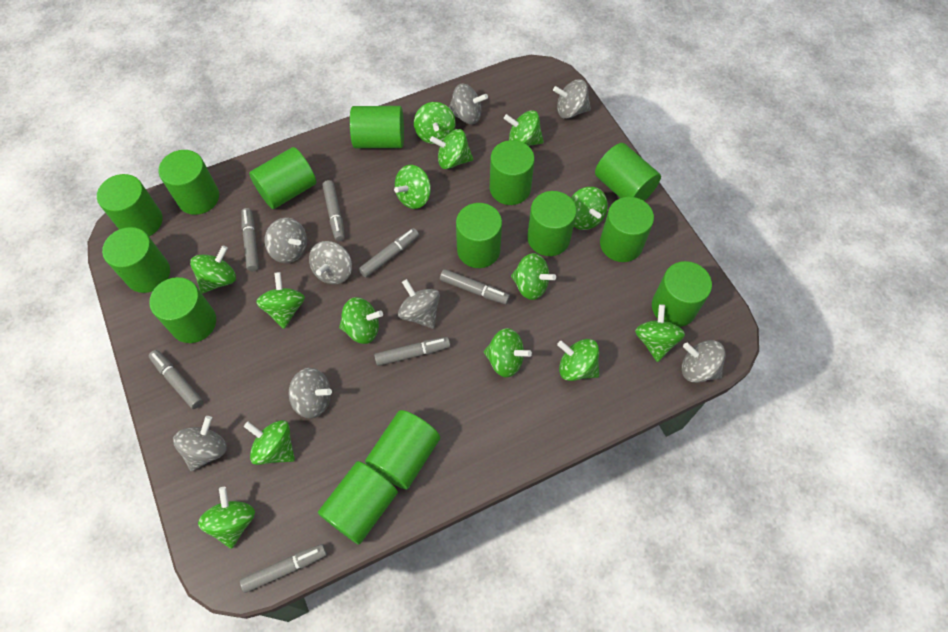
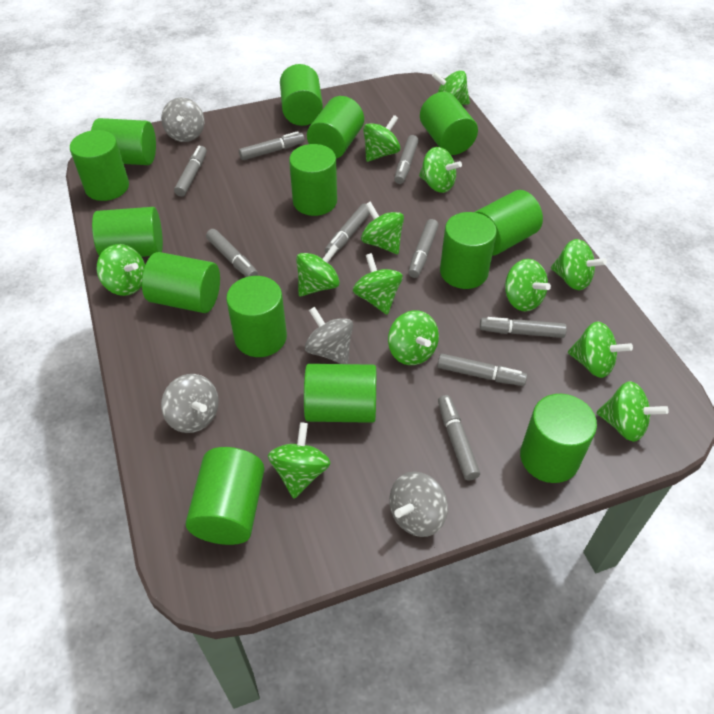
green spinning top: 14 -> 13
grey marker: 7 -> 9
grey spinning top: 8 -> 4

